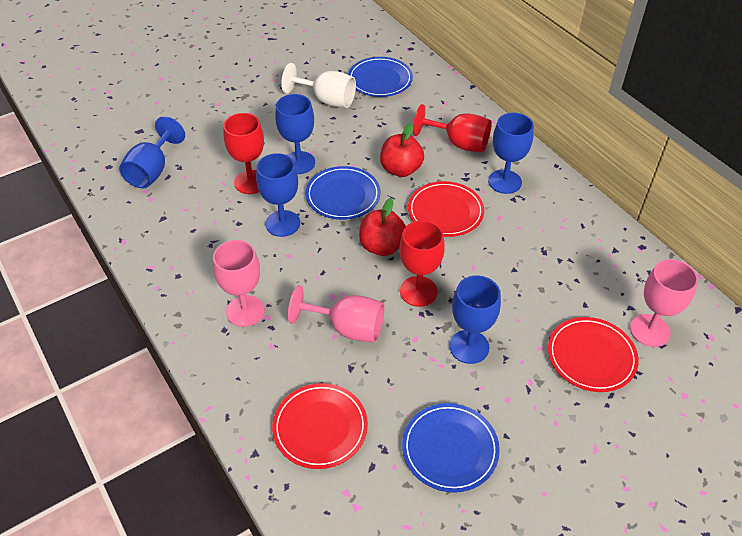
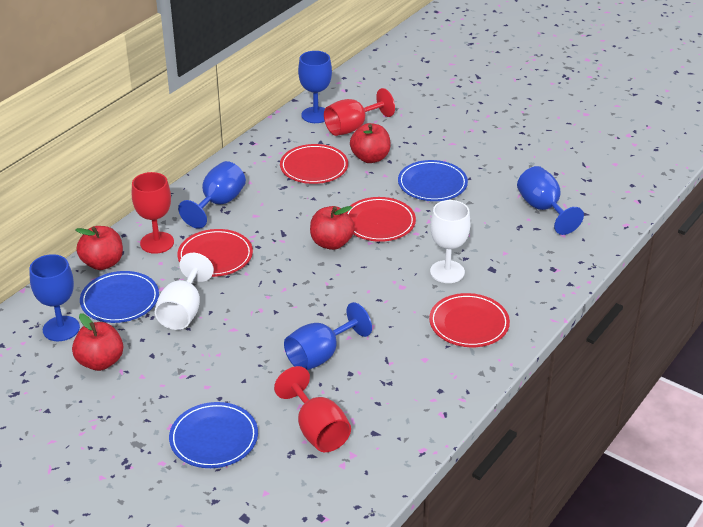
pink goblet: 3 -> 0
red apple: 2 -> 4
red plate: 3 -> 4
white goblet: 1 -> 2

